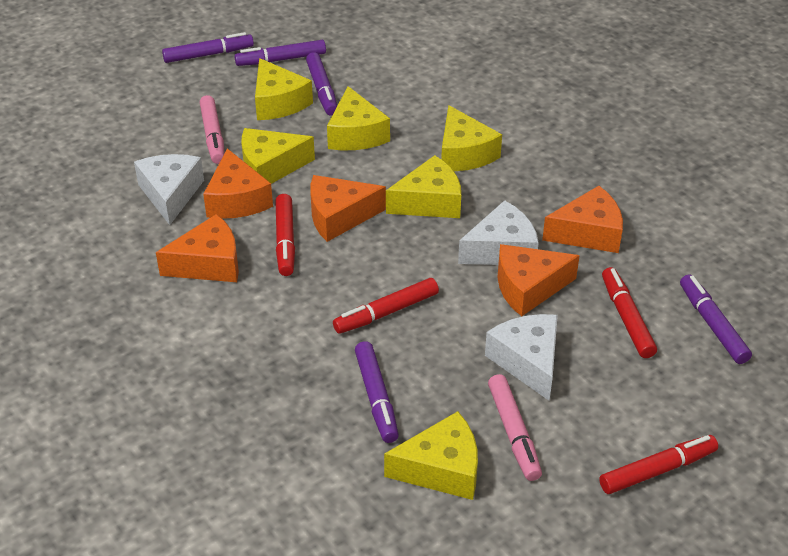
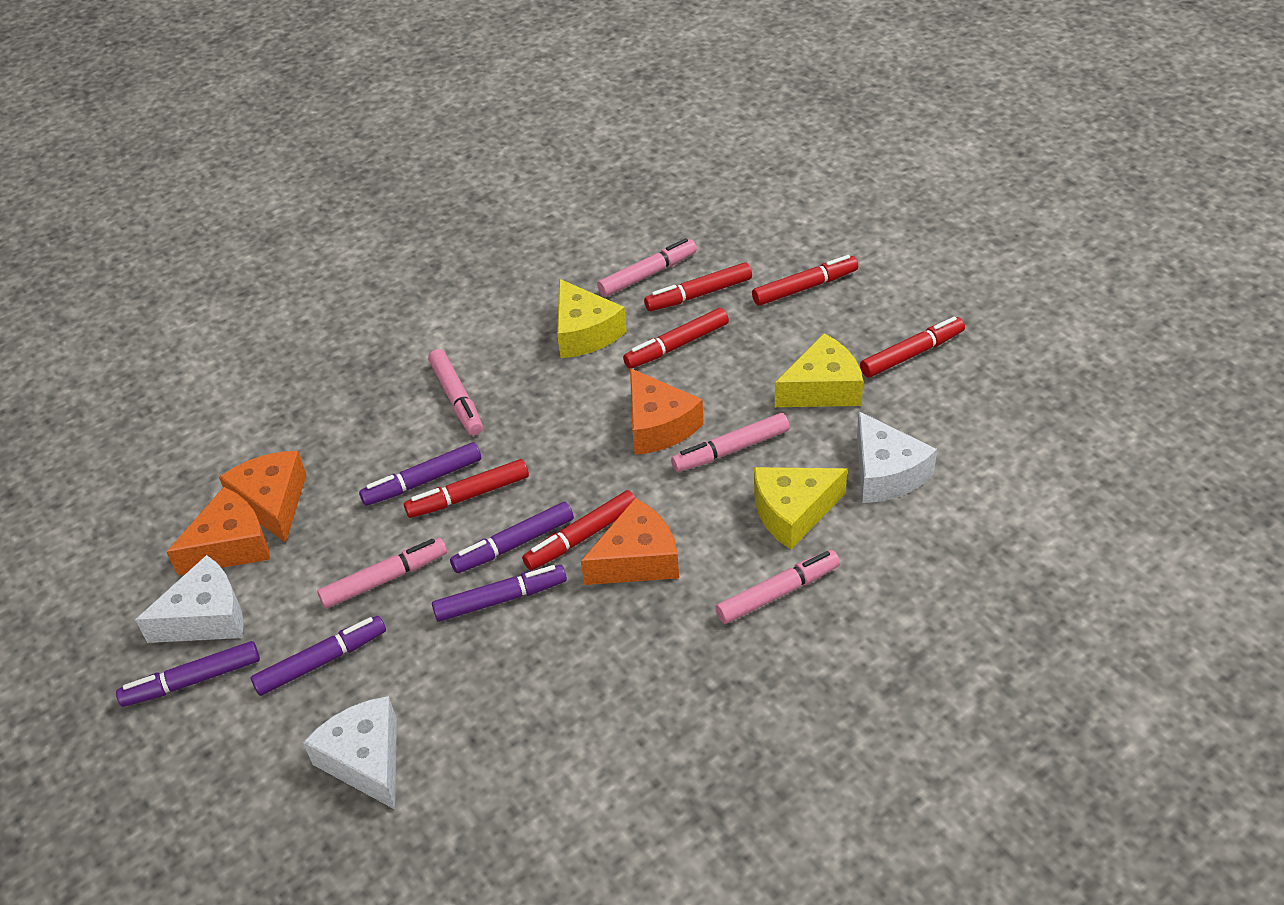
orange cheese: 5 -> 4
pink marker: 2 -> 5
red marker: 4 -> 6
yellow cheese: 6 -> 3

